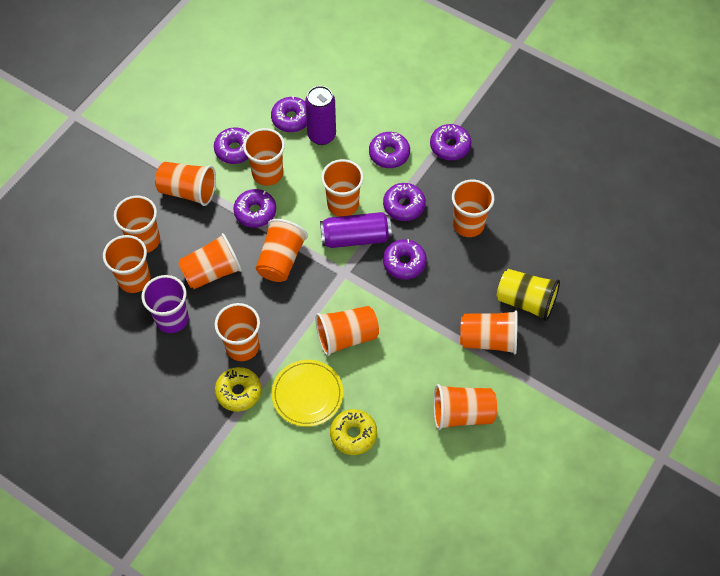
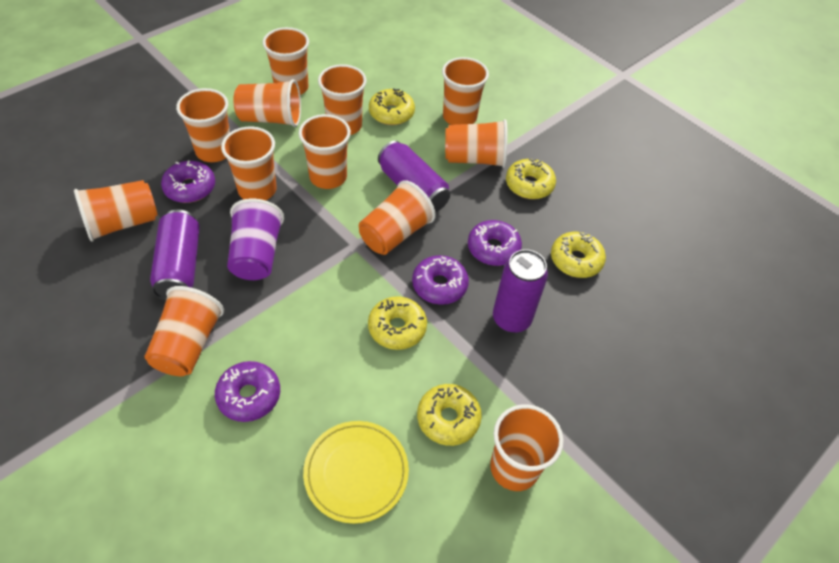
purple can: 2 -> 3
purple donut: 7 -> 4
yellow cup: 1 -> 0
yellow donut: 2 -> 5

